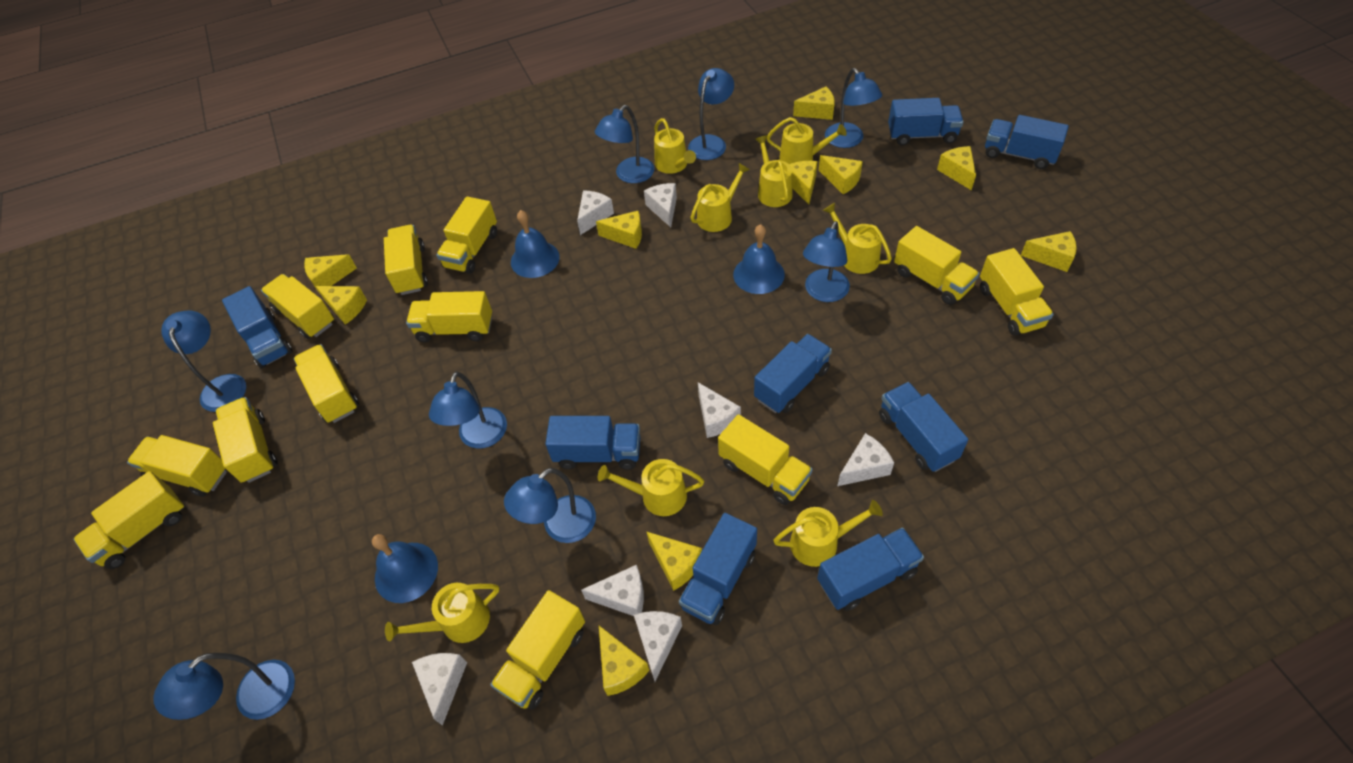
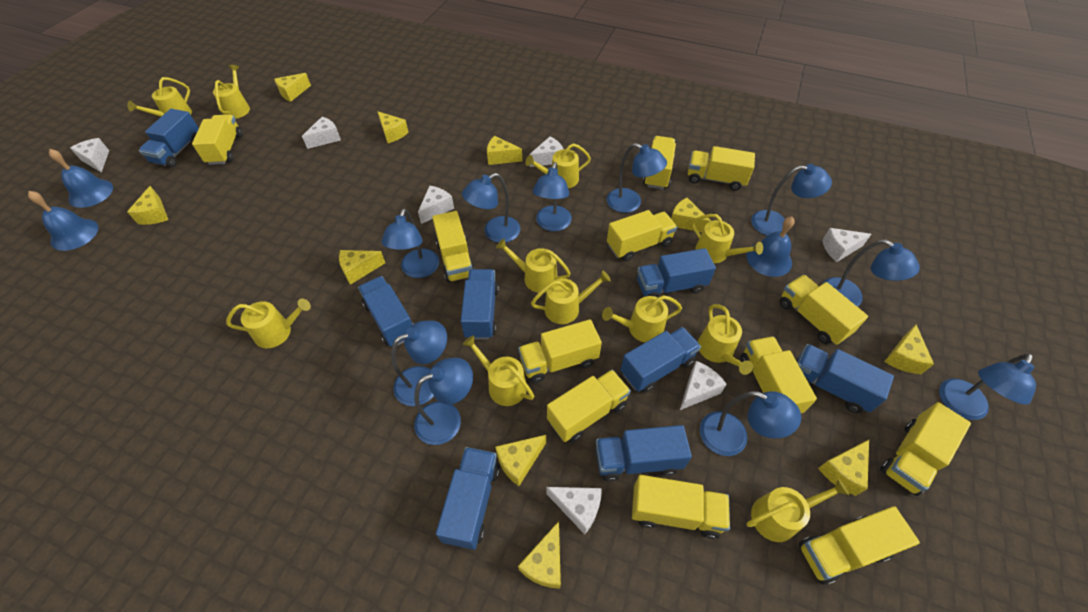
blue lamp: 8 -> 10
yellow watering can: 8 -> 11

